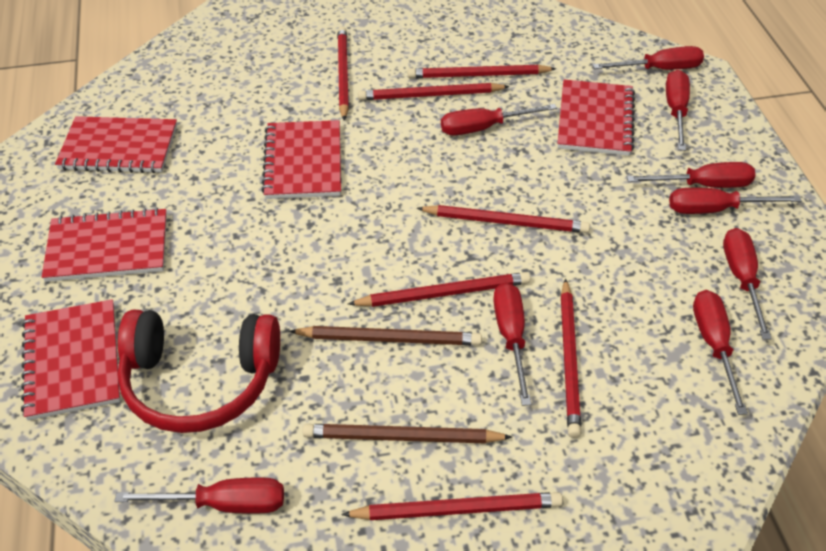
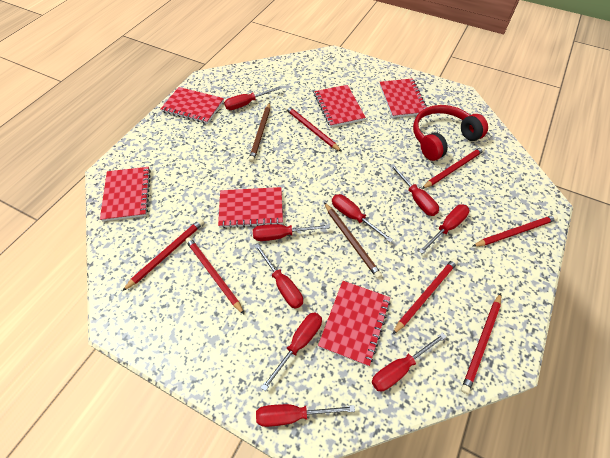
red notebook: 5 -> 6

